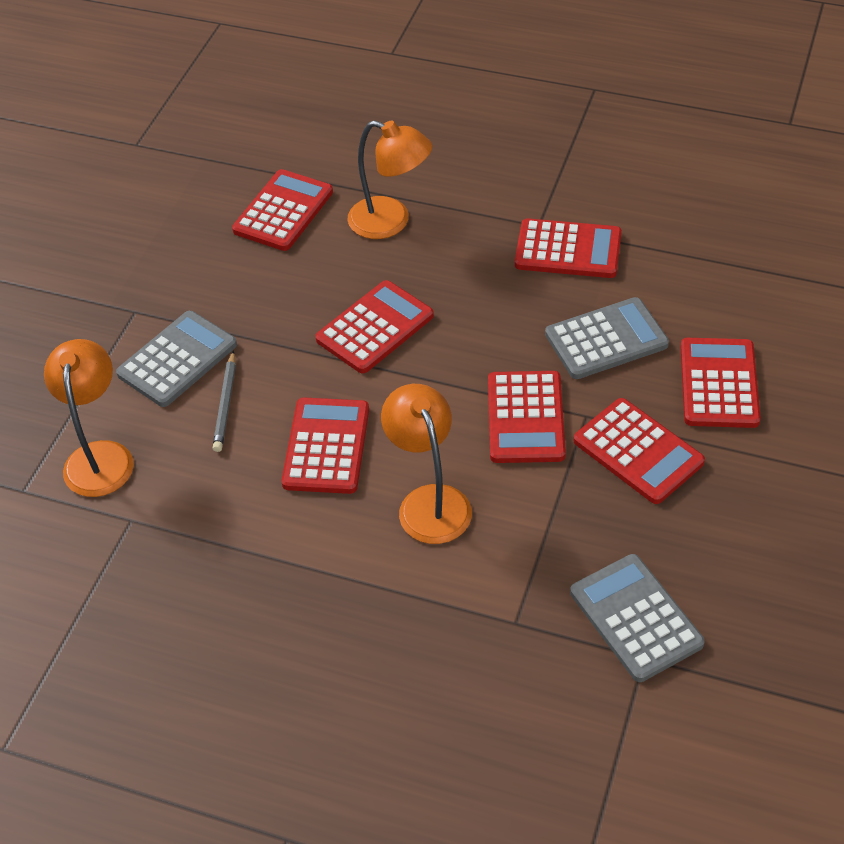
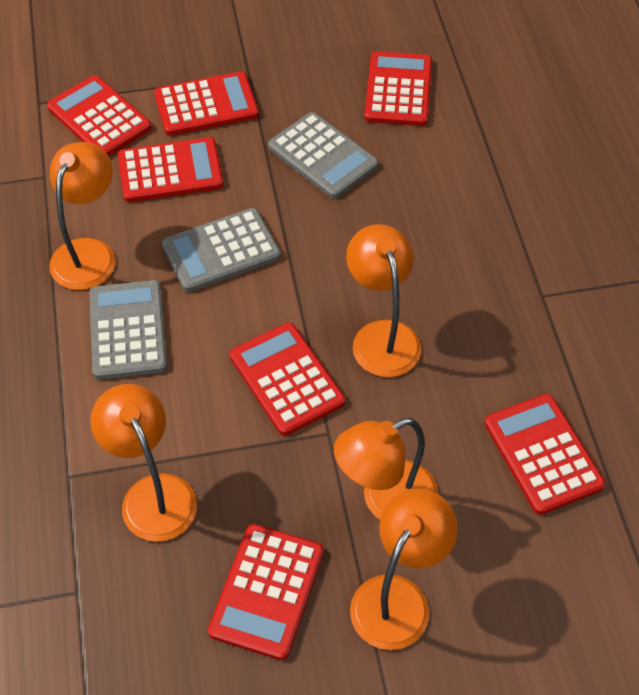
grey pencil: 1 -> 0
orange lamp: 3 -> 5

